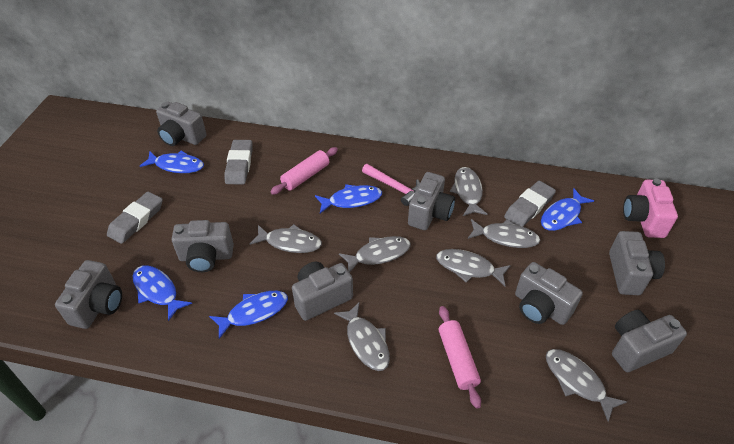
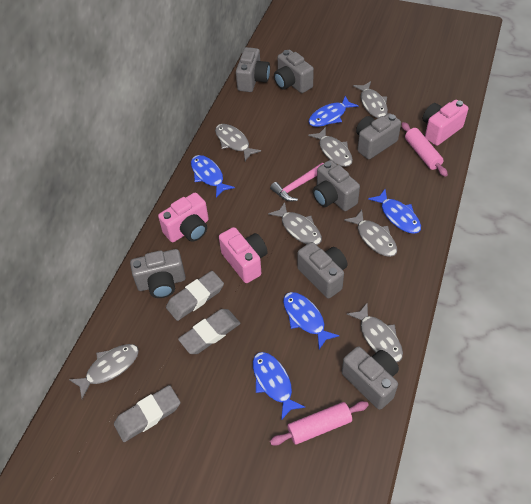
grey camera: 8 -> 7
pink camera: 1 -> 3

